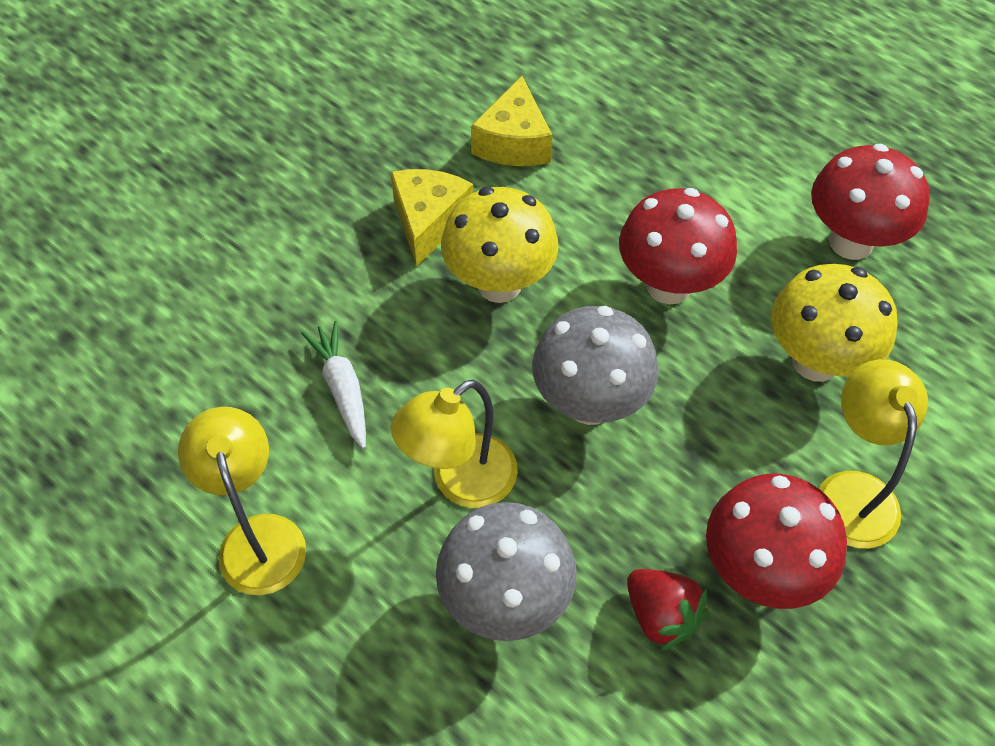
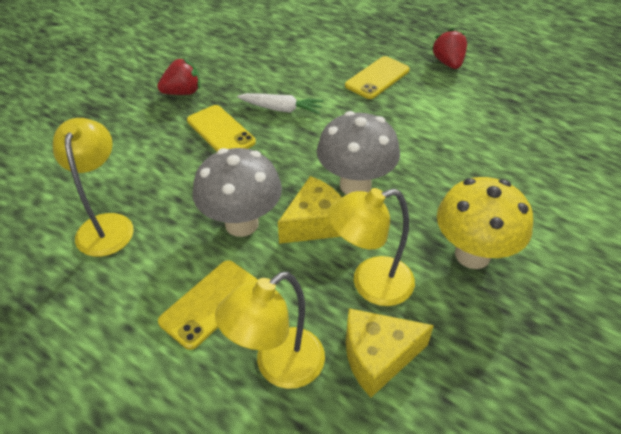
red mushroom: 3 -> 0
red strawberry: 1 -> 2
yellow mushroom: 2 -> 1
yellow phone: 0 -> 3

